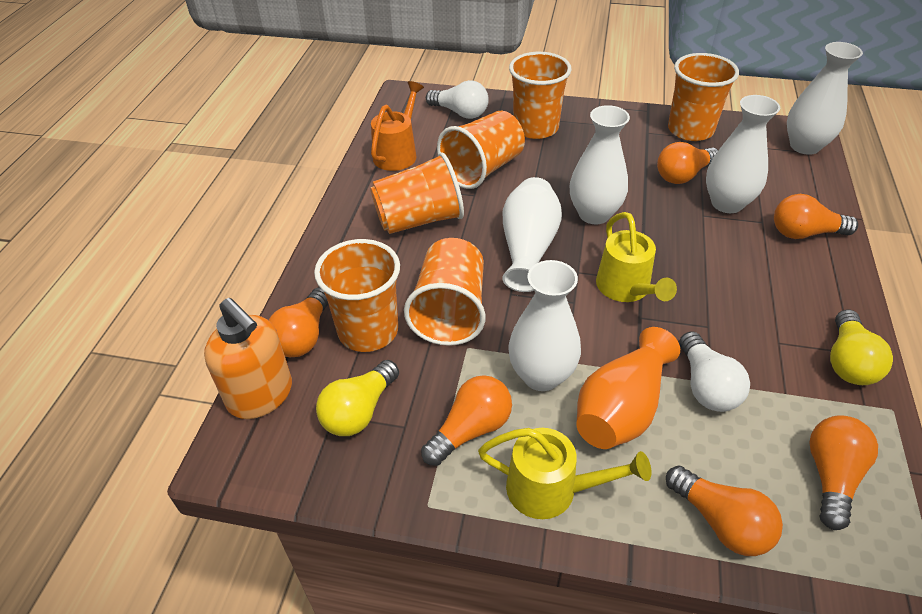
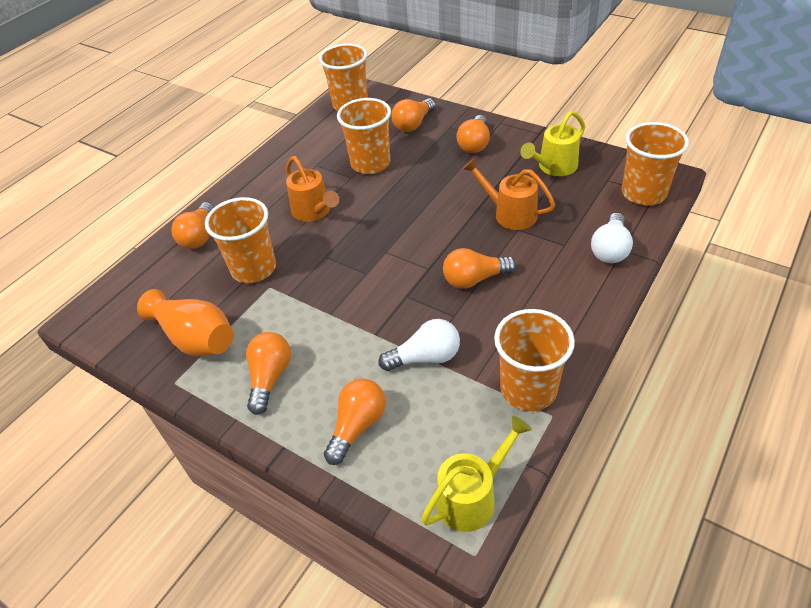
orange cup: 6 -> 5
orange soap dispenser: 1 -> 0
orange watering can: 1 -> 2
white vase: 5 -> 0
yellow light bulb: 2 -> 0

